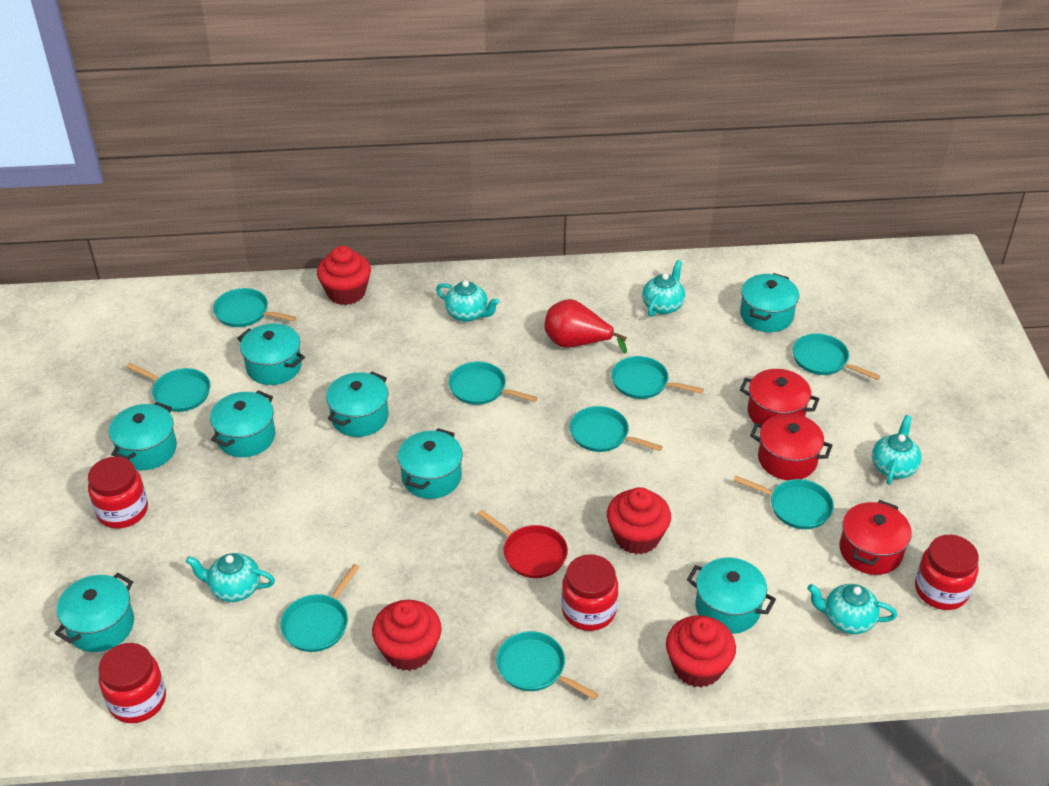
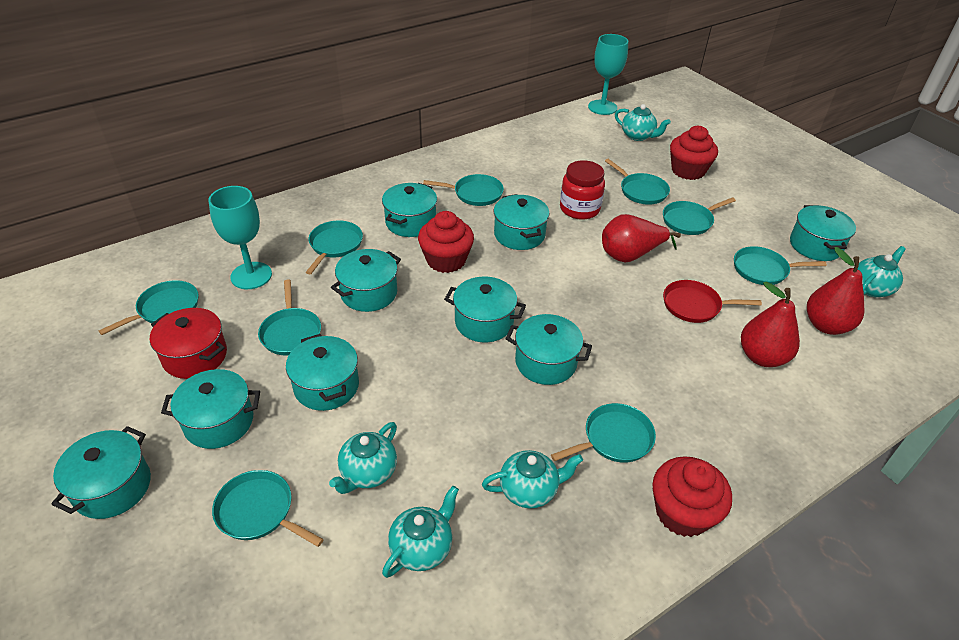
red cupcake: 4 -> 3
red jar: 4 -> 1
red pear: 1 -> 3
red pot: 3 -> 1
turquoise goblet: 0 -> 2
turquoise pot: 8 -> 9

